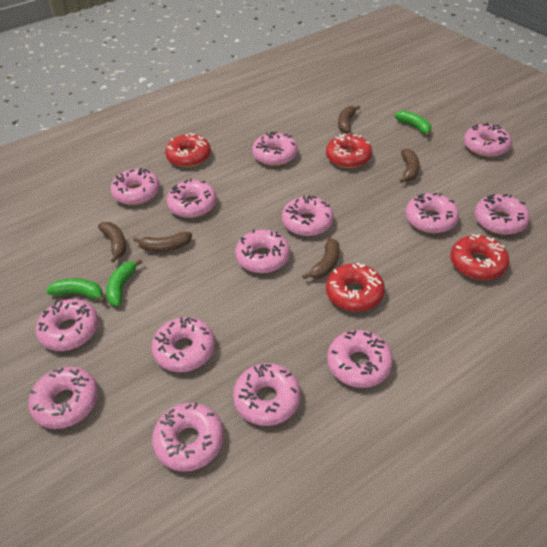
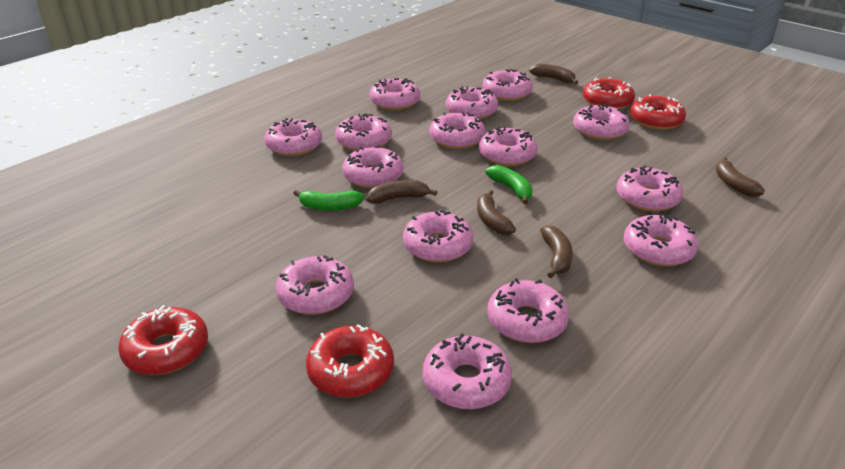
green banana: 3 -> 2
pink donut: 14 -> 15

